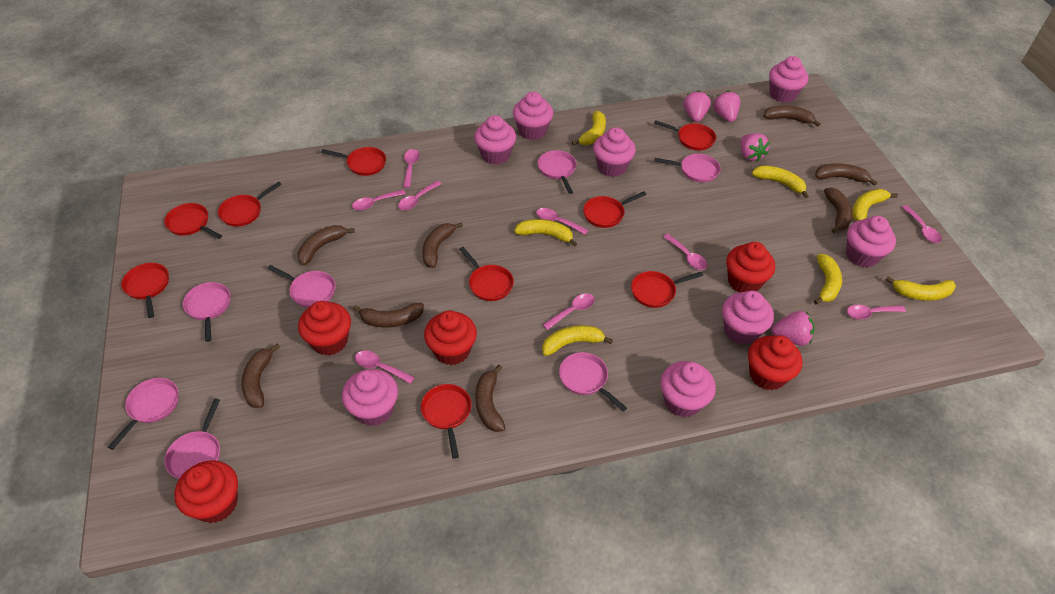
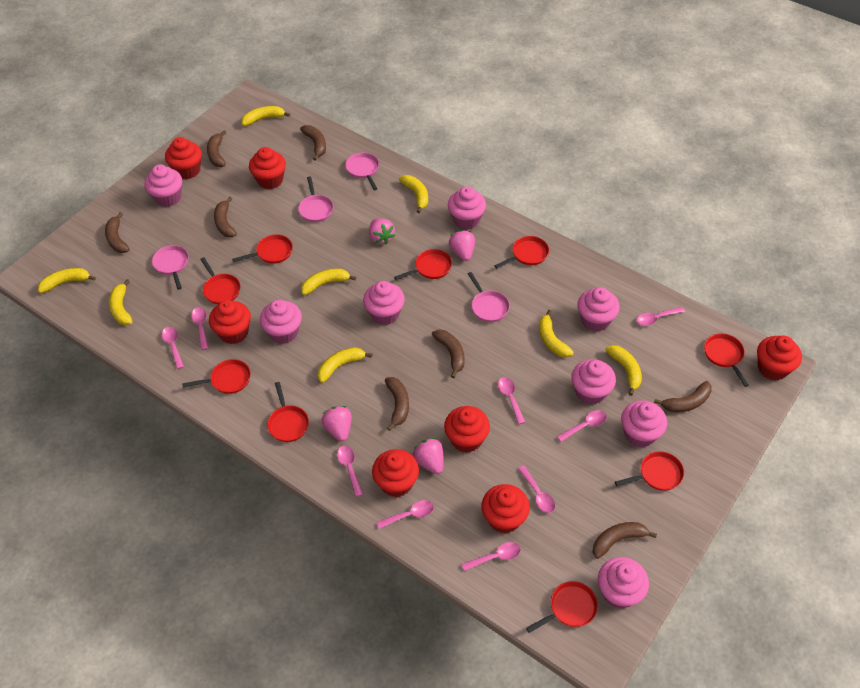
pink pan: 7 -> 4
red cupcake: 5 -> 7
yellow banana: 7 -> 8

